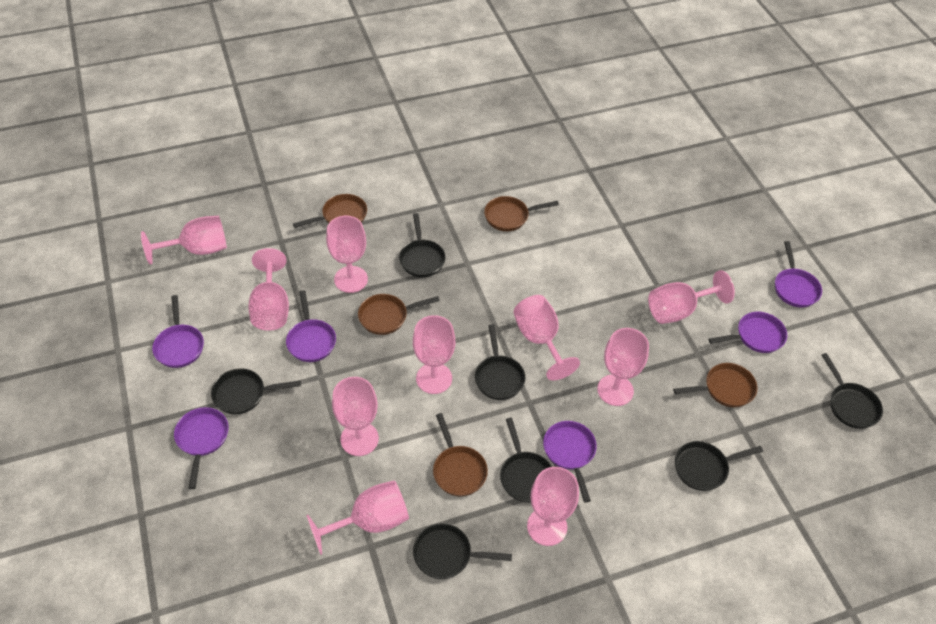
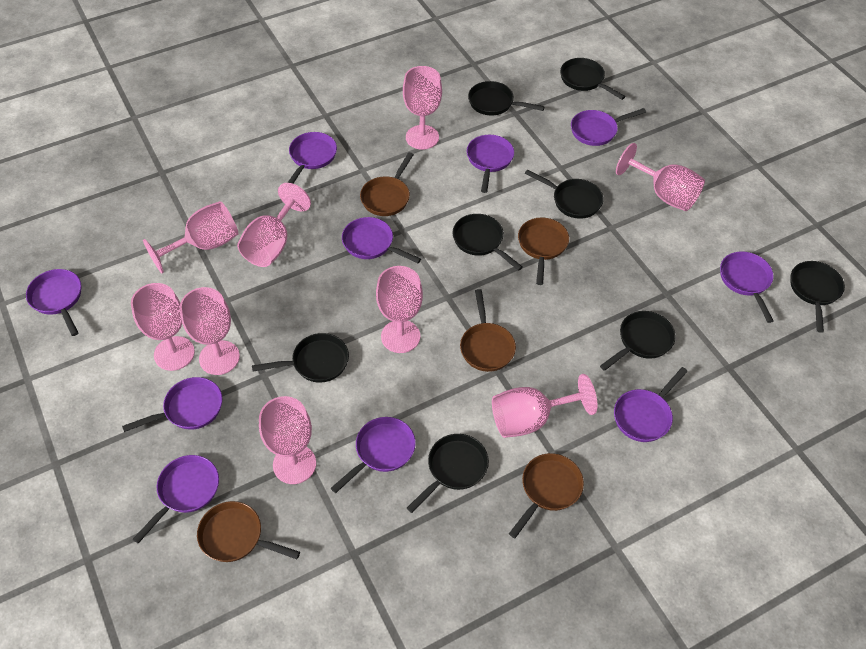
black pan: 7 -> 8
pink goblet: 10 -> 9
purple pan: 6 -> 10

